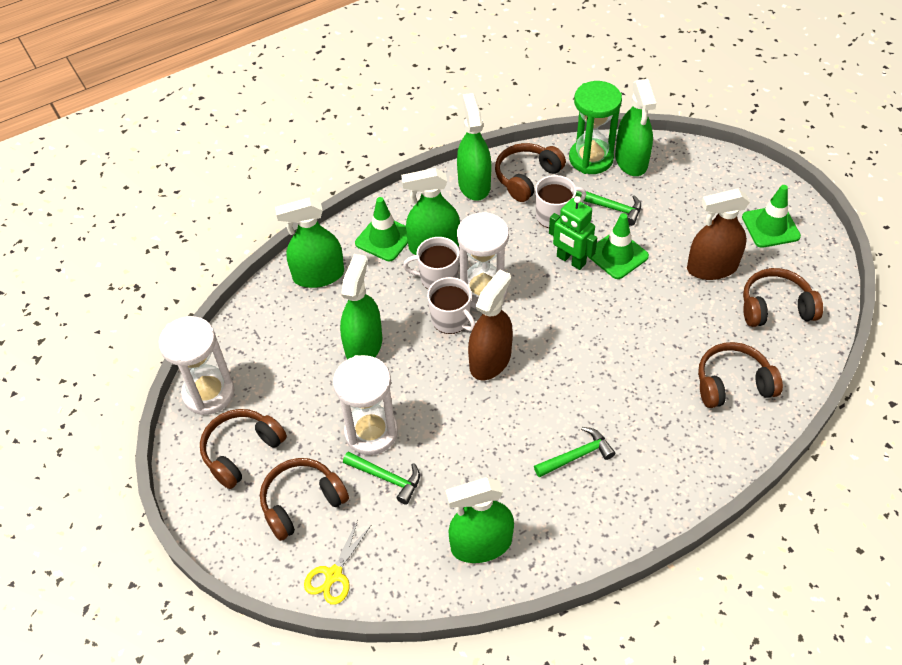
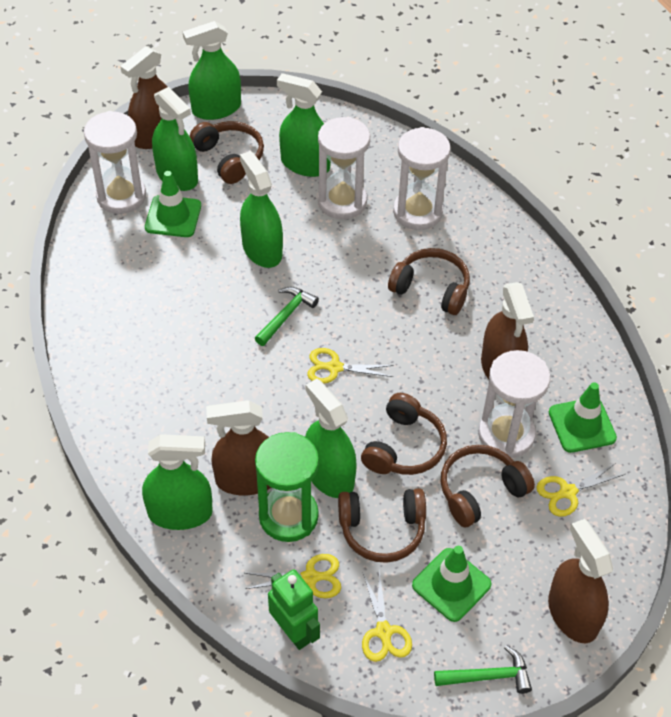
brown spray bottle: 2 -> 4
green hammer: 3 -> 2
white hourglass: 3 -> 4
white mug: 3 -> 0
yellow scissors: 1 -> 4

